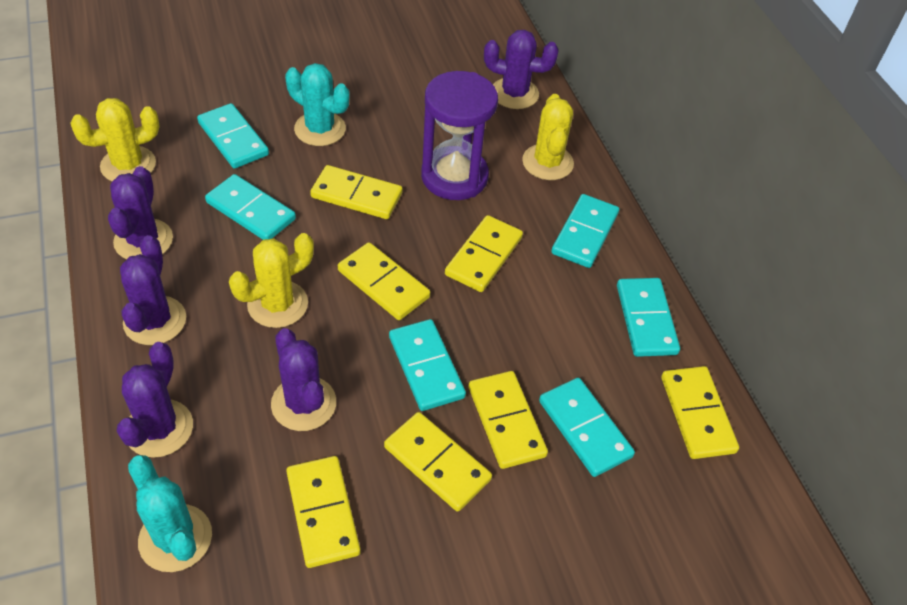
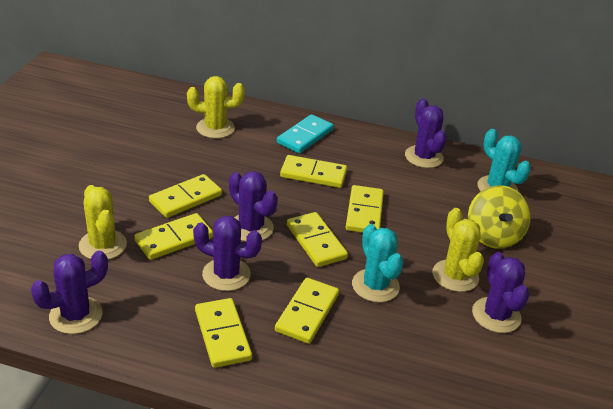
purple hourglass: 1 -> 0
turquoise domino: 6 -> 1
yellow spinning top: 0 -> 1

